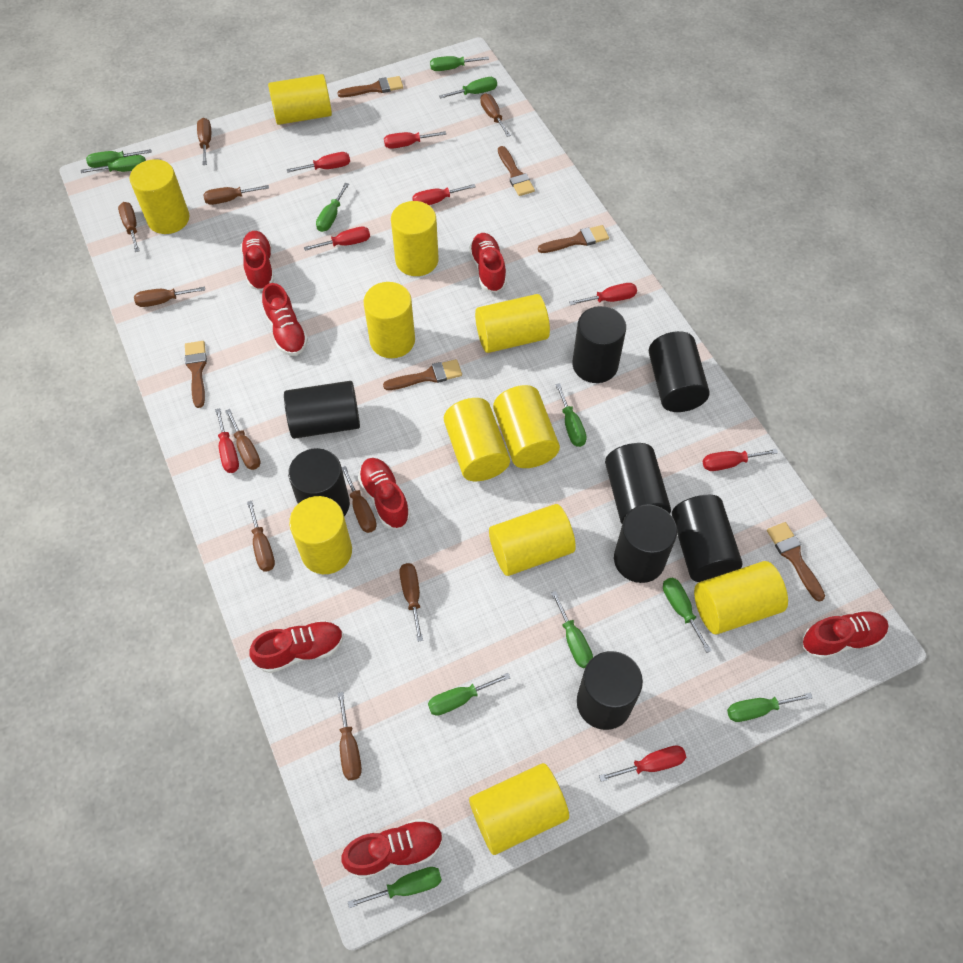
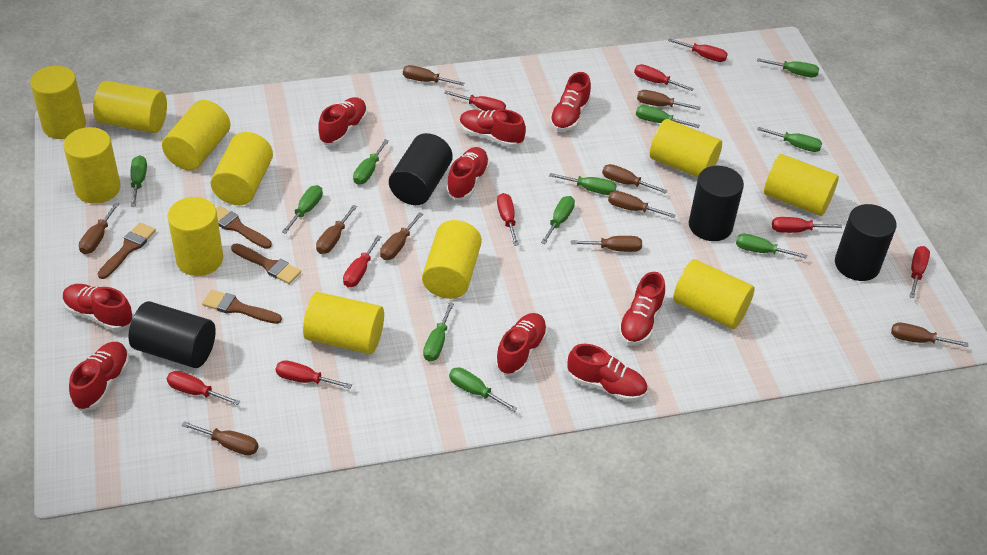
black cylinder: 8 -> 4
brown brush: 6 -> 4
red screwdriver: 8 -> 9
red shoe: 7 -> 9

